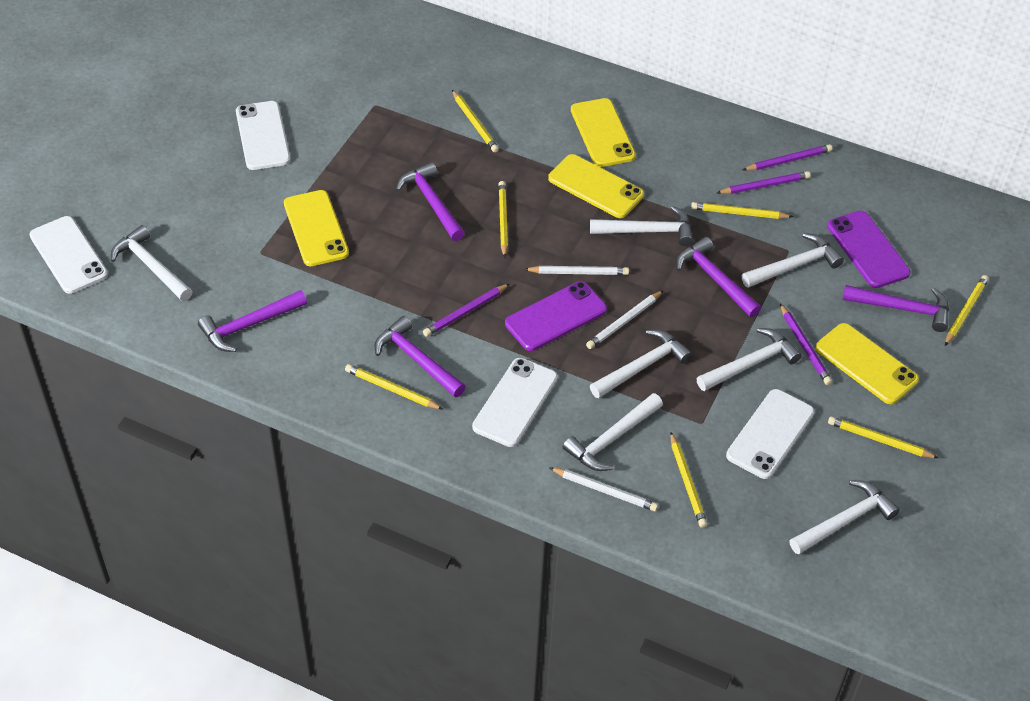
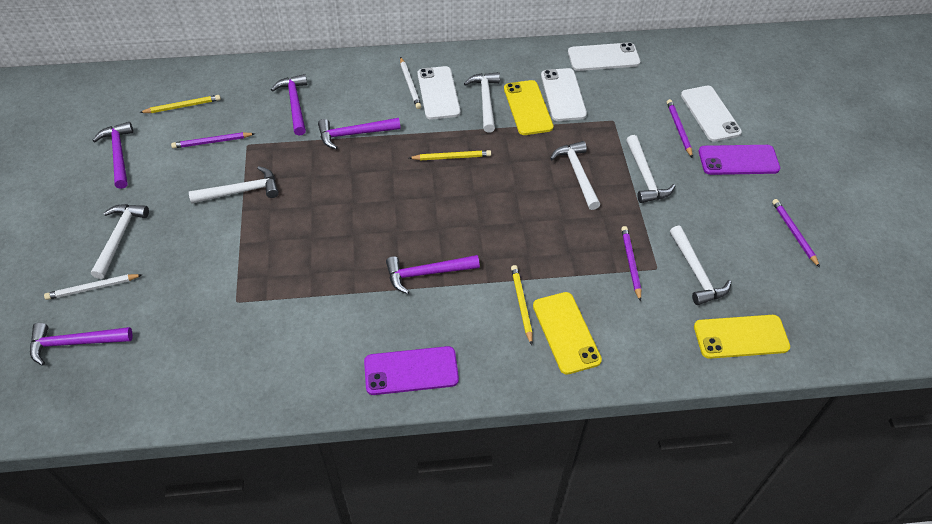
white hammer: 7 -> 6
white pencil: 3 -> 2
yellow pencil: 7 -> 3
yellow phone: 4 -> 3

